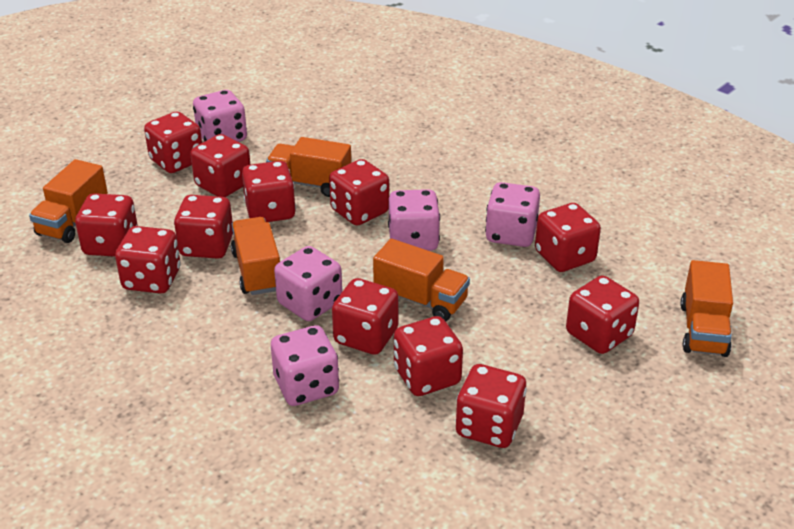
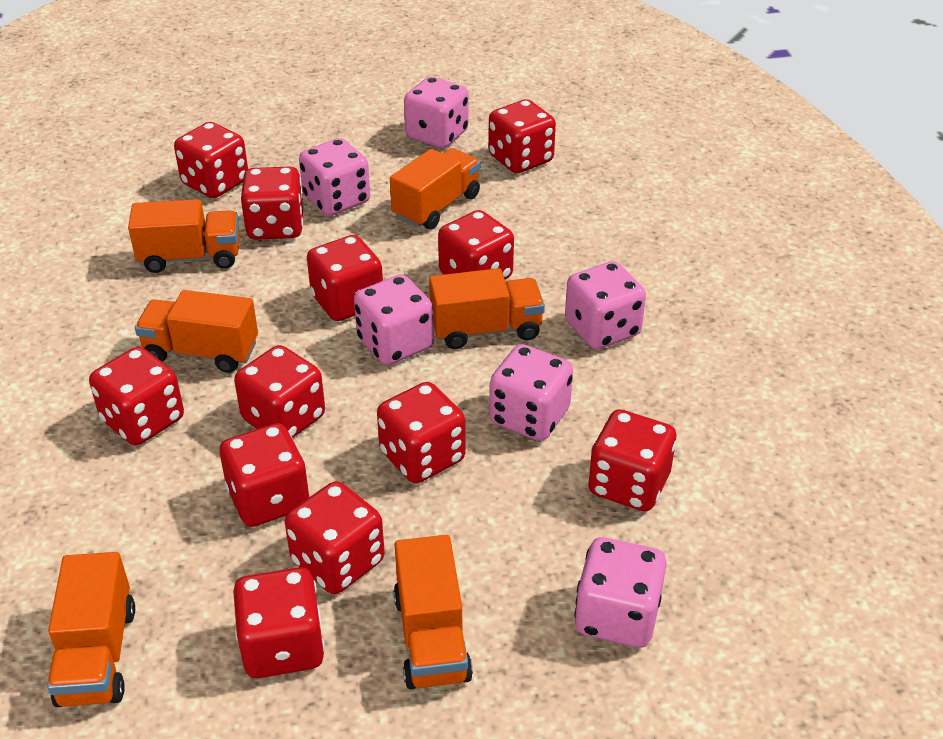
orange truck: 5 -> 6
pink dice: 5 -> 6

